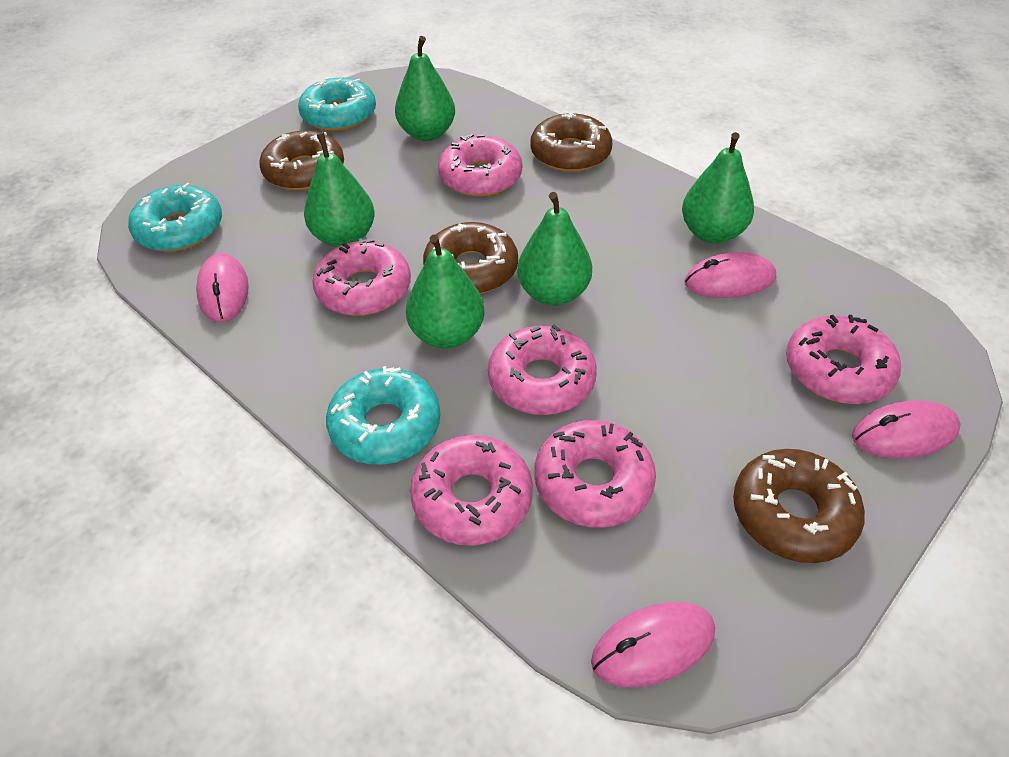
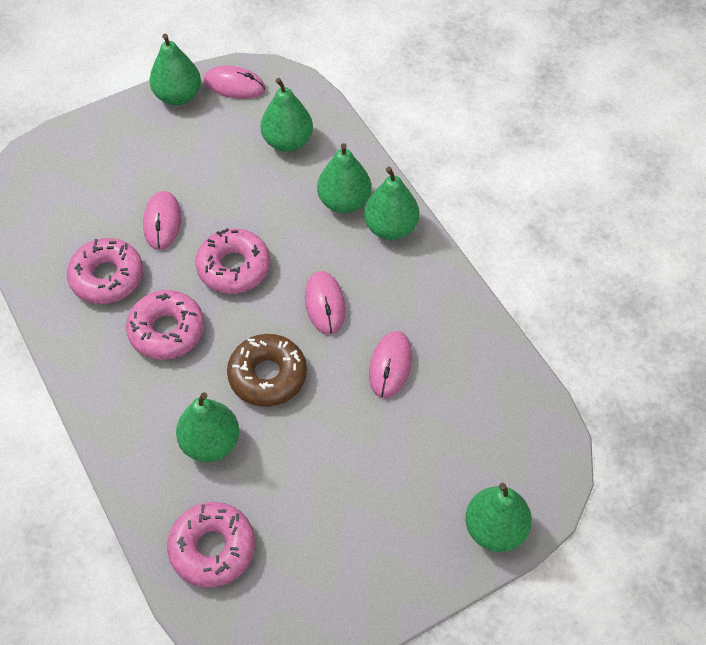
brown donut: 4 -> 1
green pear: 5 -> 6
pink donut: 6 -> 4
turquoise donut: 3 -> 0

